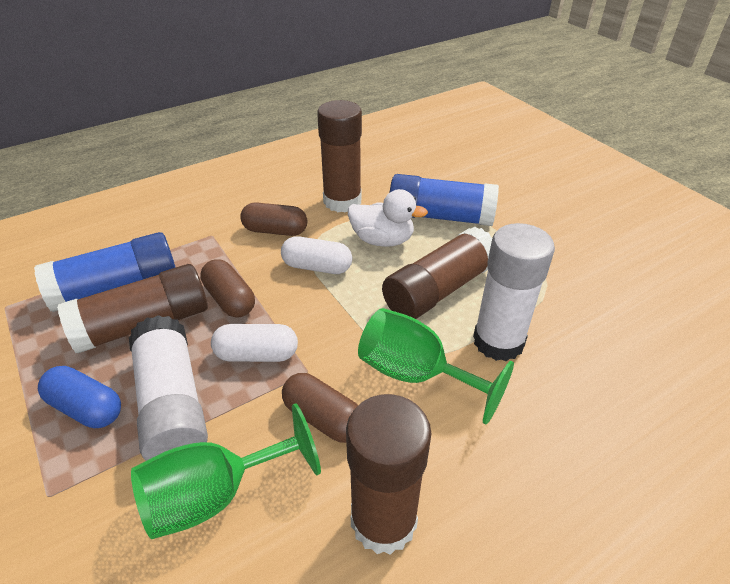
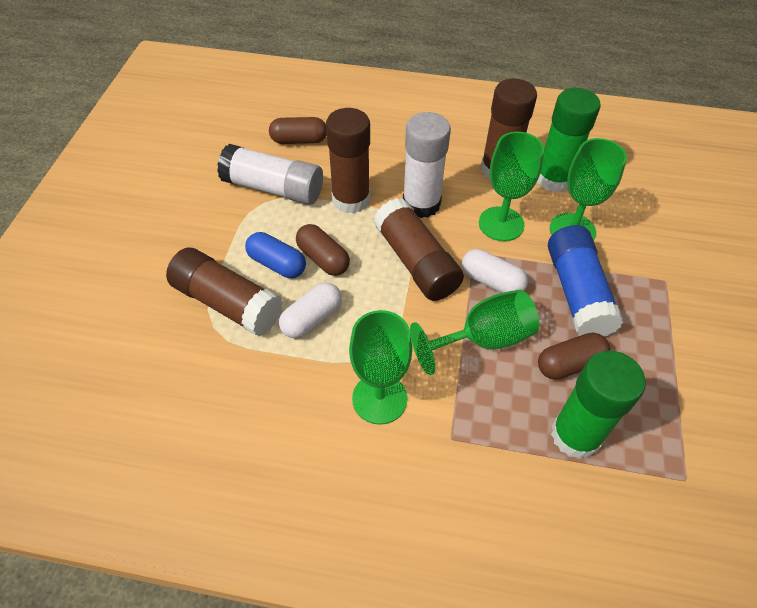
blue glue stick: 2 -> 1
green glue stick: 0 -> 2
green goblet: 2 -> 4
white duck: 1 -> 0

